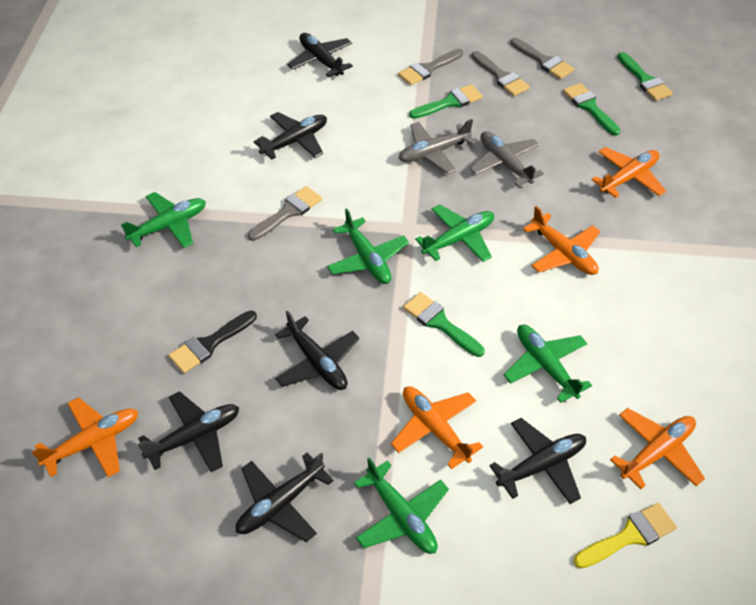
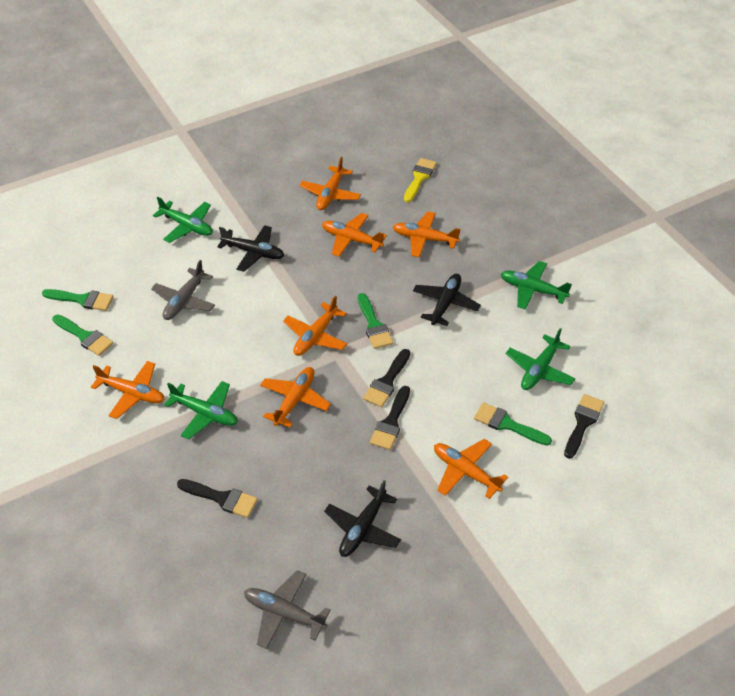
black brush: 1 -> 4
black plane: 6 -> 3
green plane: 5 -> 4
grey brush: 4 -> 0
orange plane: 5 -> 7

